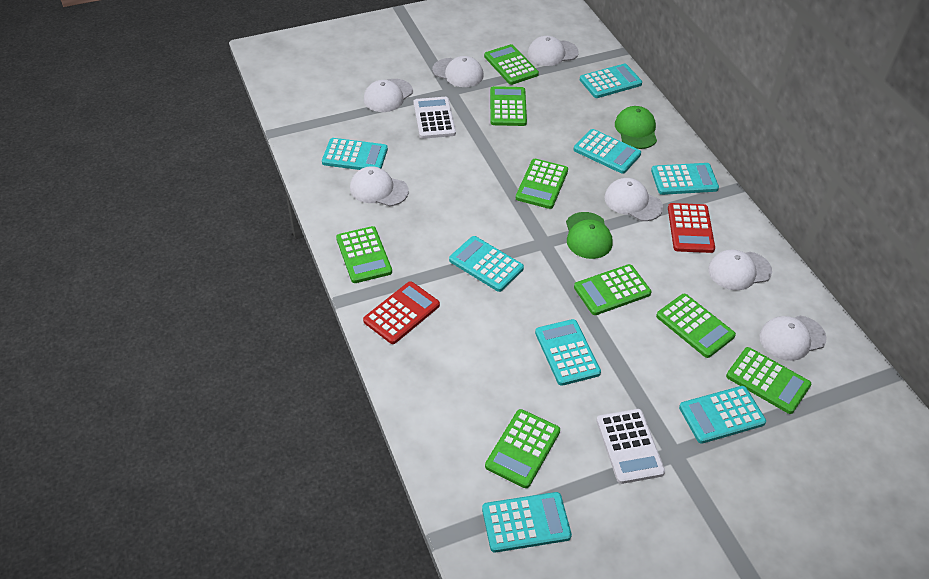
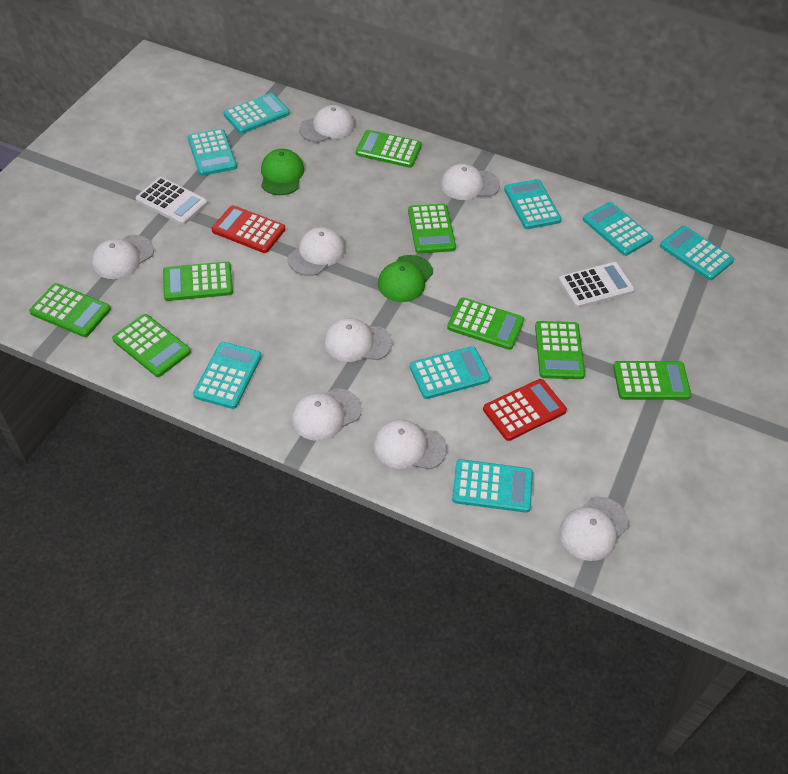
white cap: 7 -> 8

